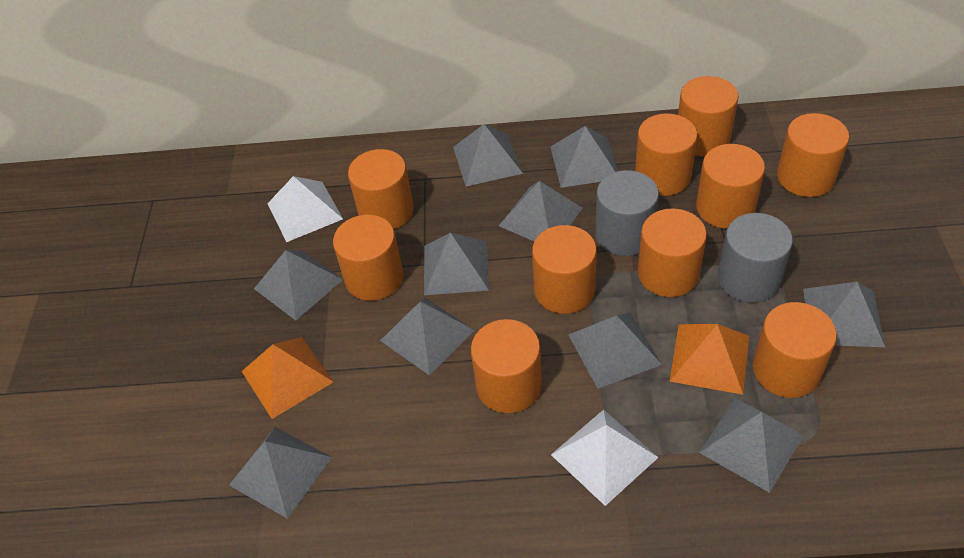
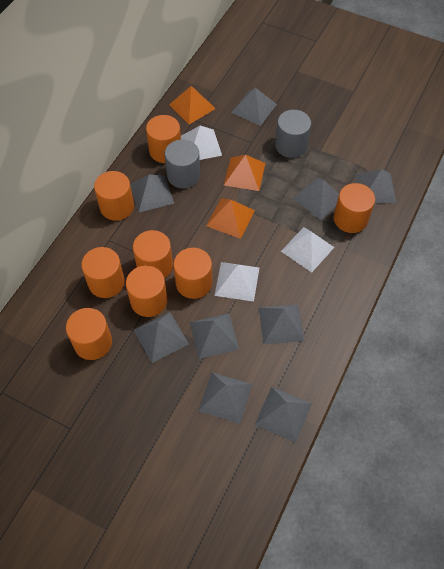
grey pyramid: 10 -> 9
orange cylinder: 10 -> 8
orange pyramid: 2 -> 3
white pyramid: 2 -> 3

